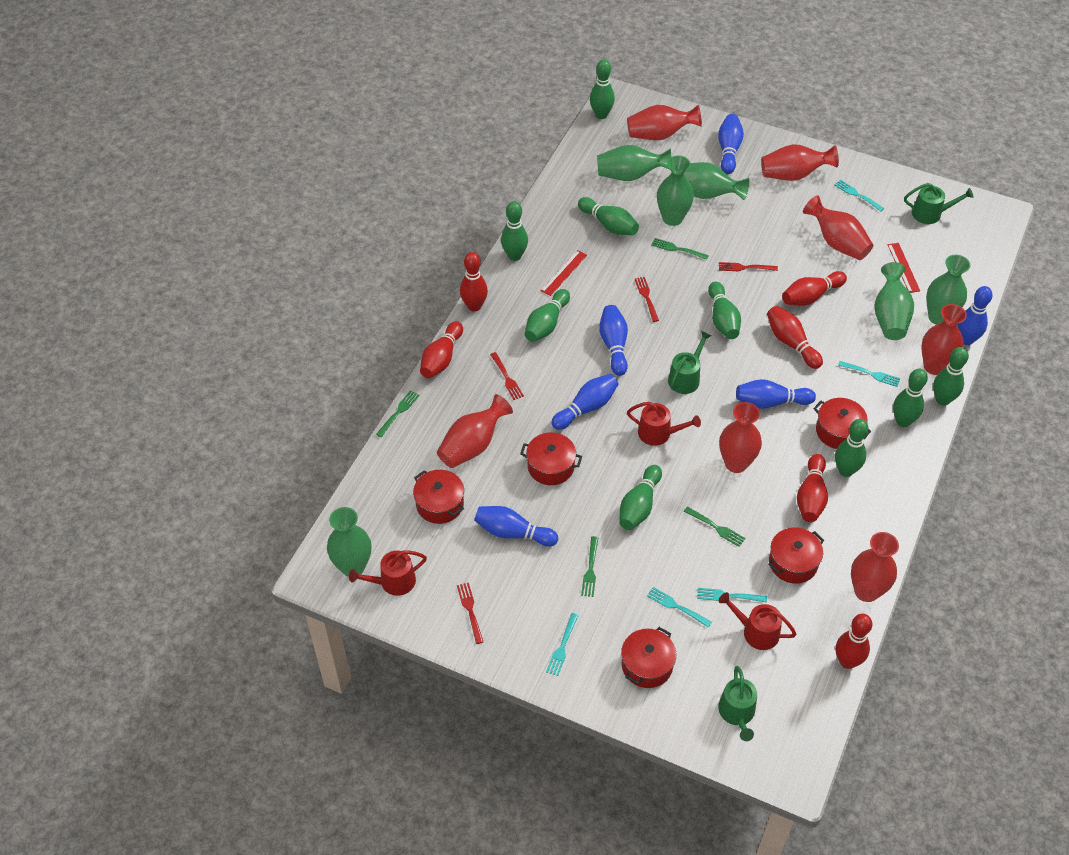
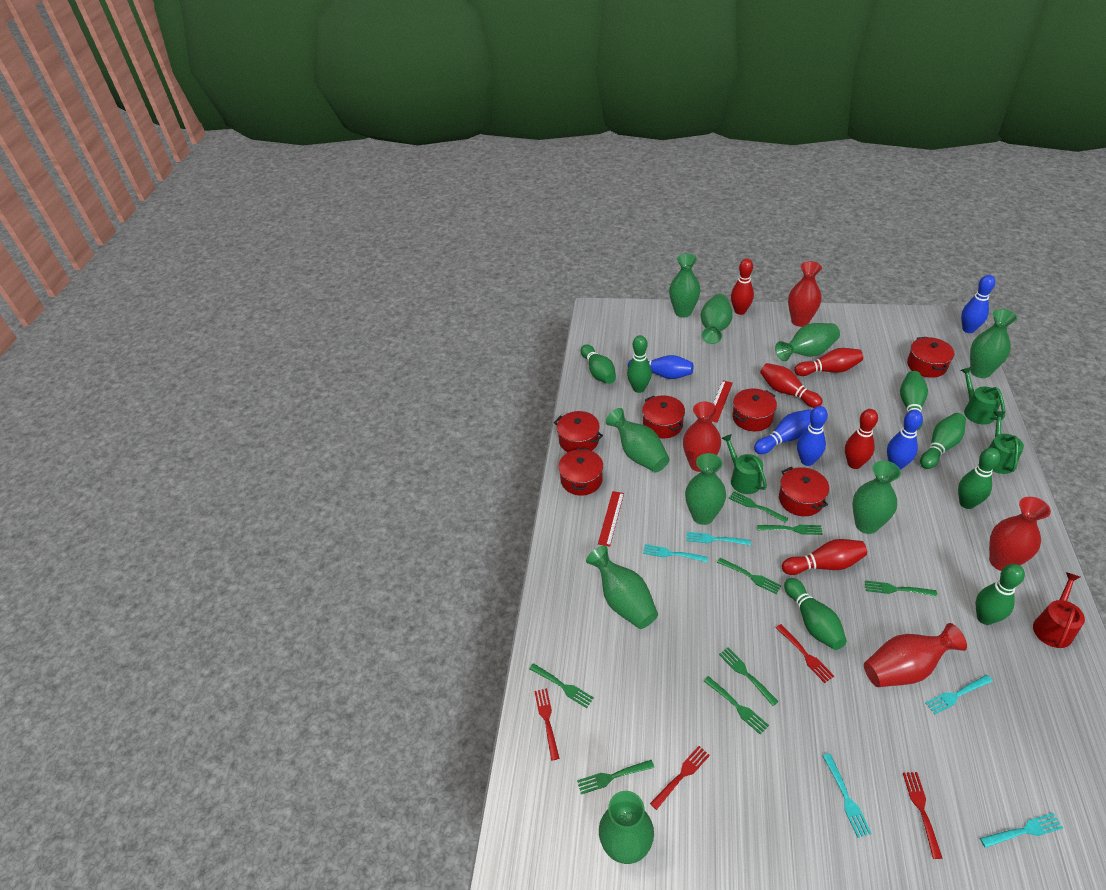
blue bowling pin: 6 -> 5
green bowling pin: 9 -> 7
green fork: 4 -> 8
green vase: 6 -> 9
red bowling pin: 6 -> 5
red pot: 5 -> 6
red vase: 7 -> 4
red watering can: 3 -> 1

